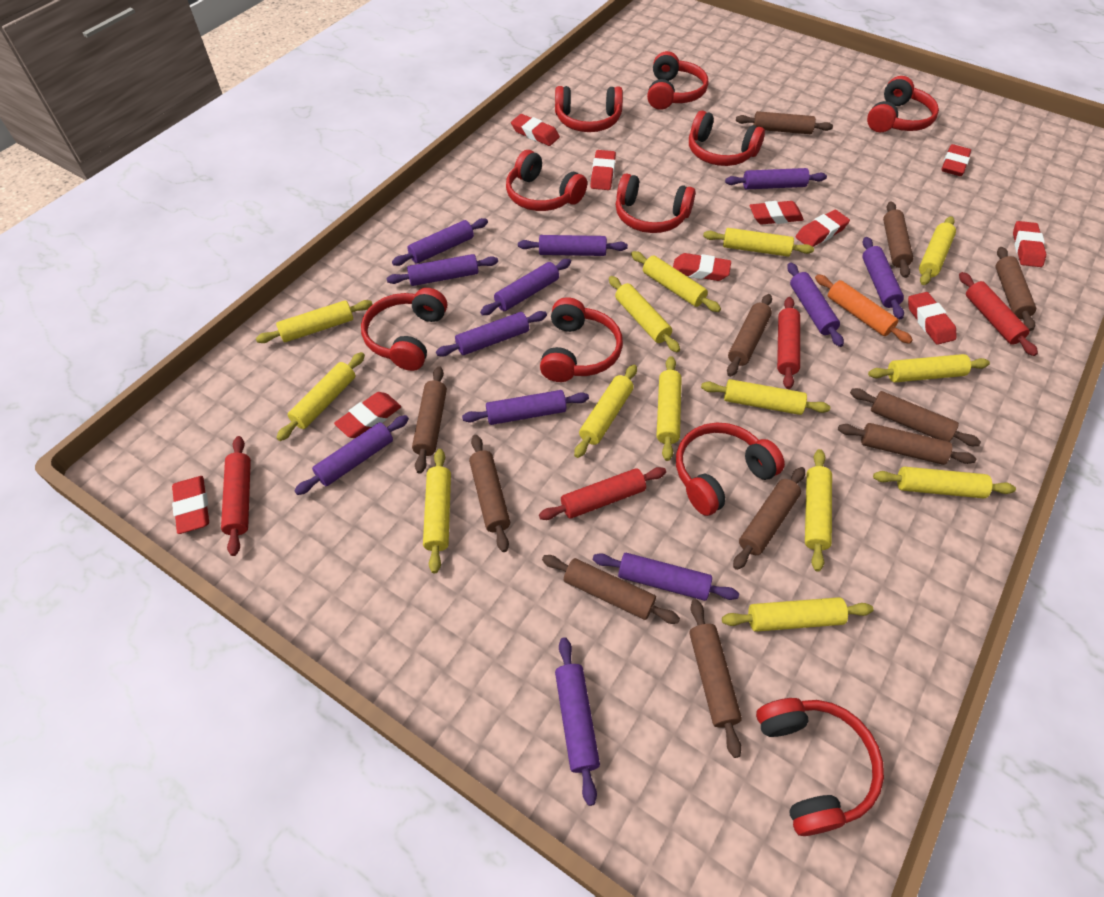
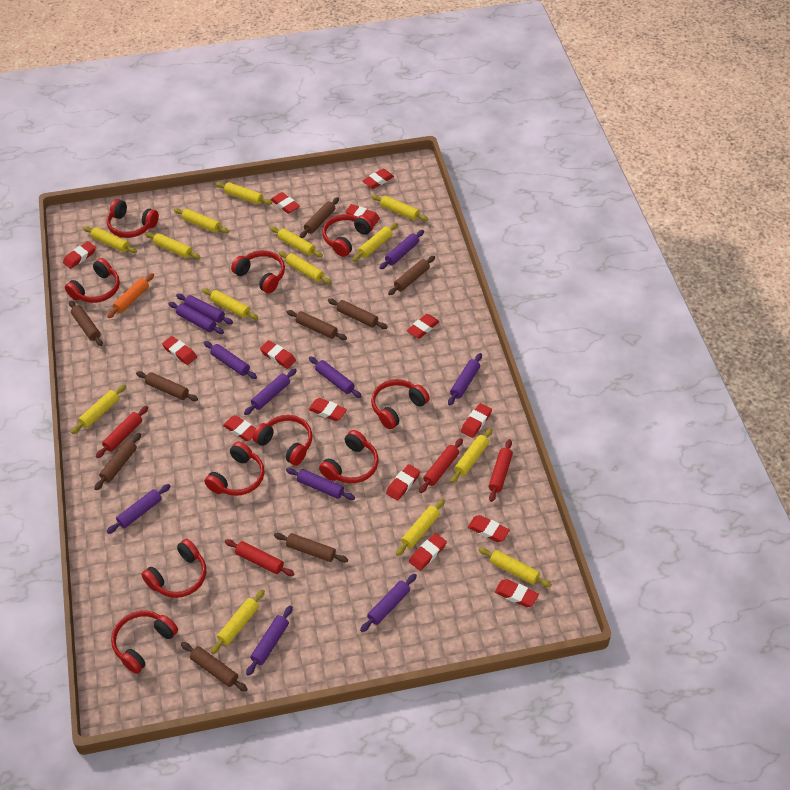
brown rolling pin: 11 -> 9
purple rolling pin: 12 -> 11
red eraser: 10 -> 14

